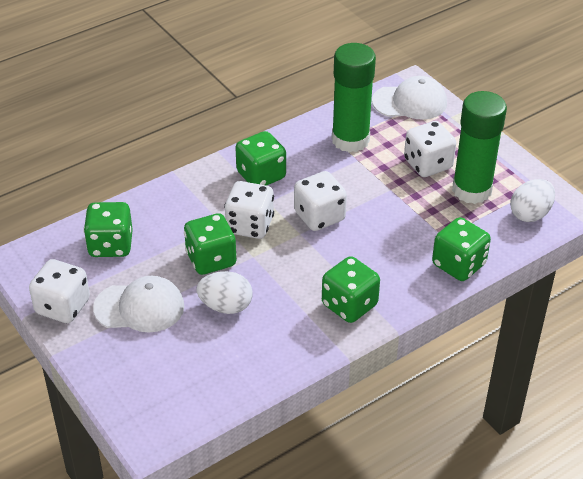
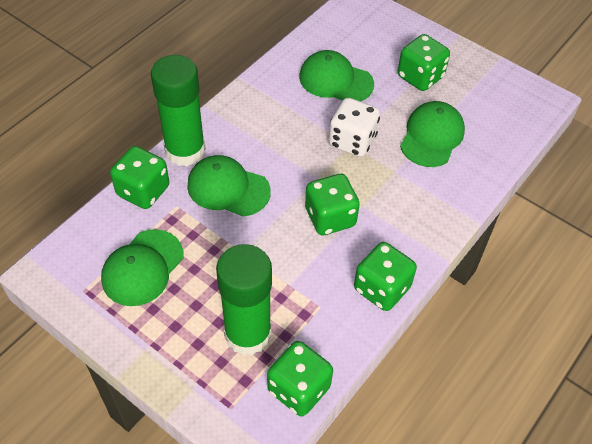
green cap: 0 -> 4
white cap: 2 -> 0
white dice: 4 -> 1
white egg: 2 -> 0

